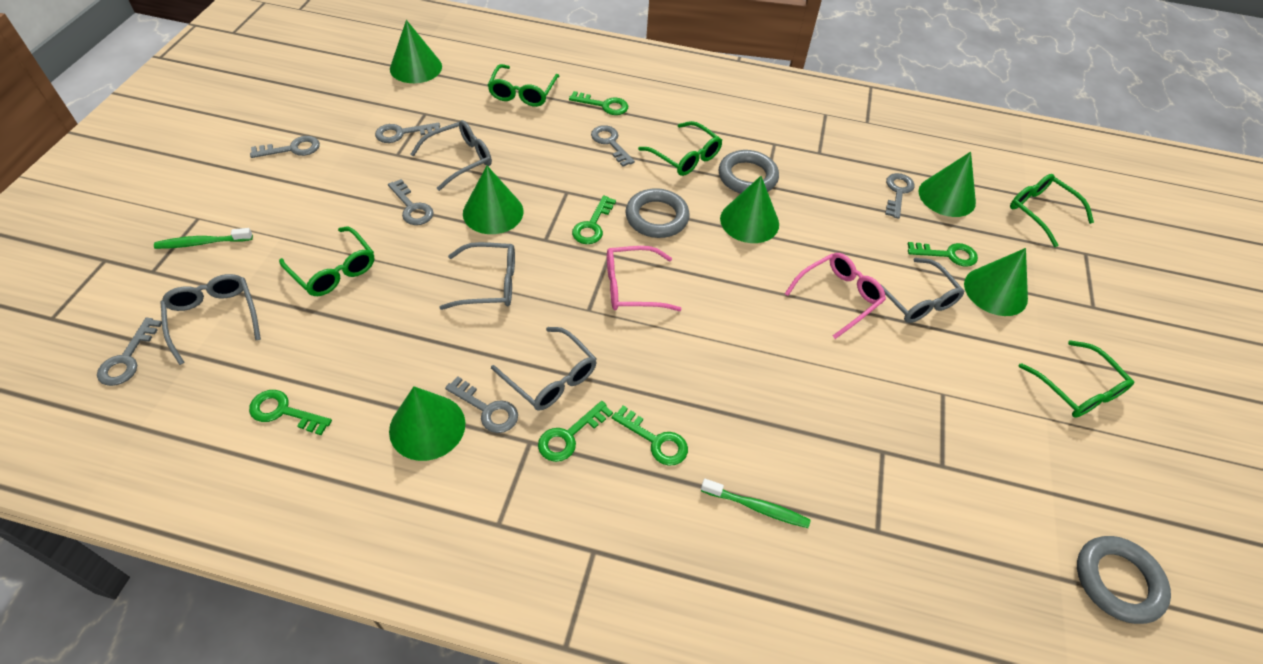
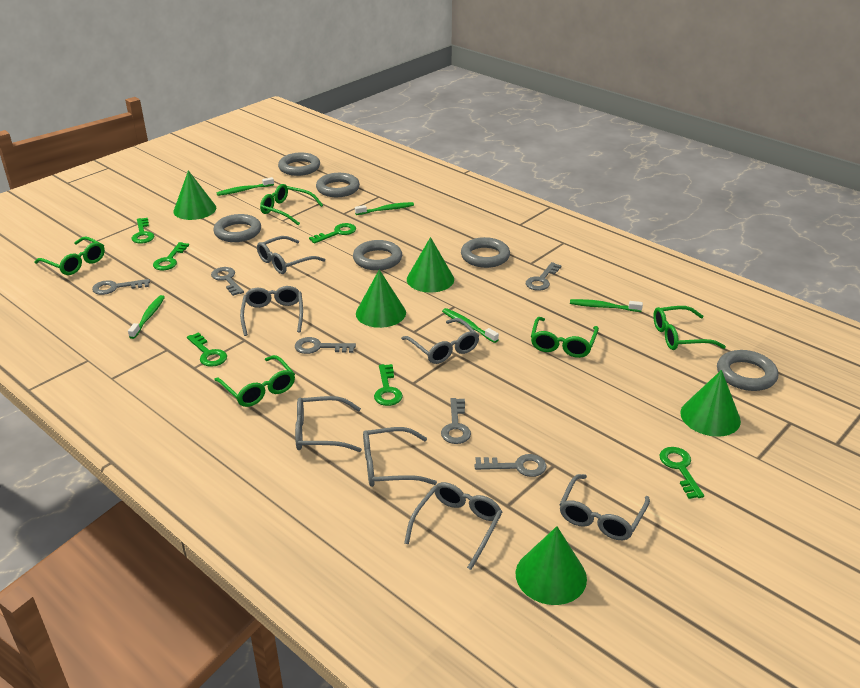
green cone: 6 -> 5
green toothbrush: 2 -> 5
grey glasses: 5 -> 7
grey key: 7 -> 6
grey ring: 3 -> 6
pink glasses: 2 -> 0

